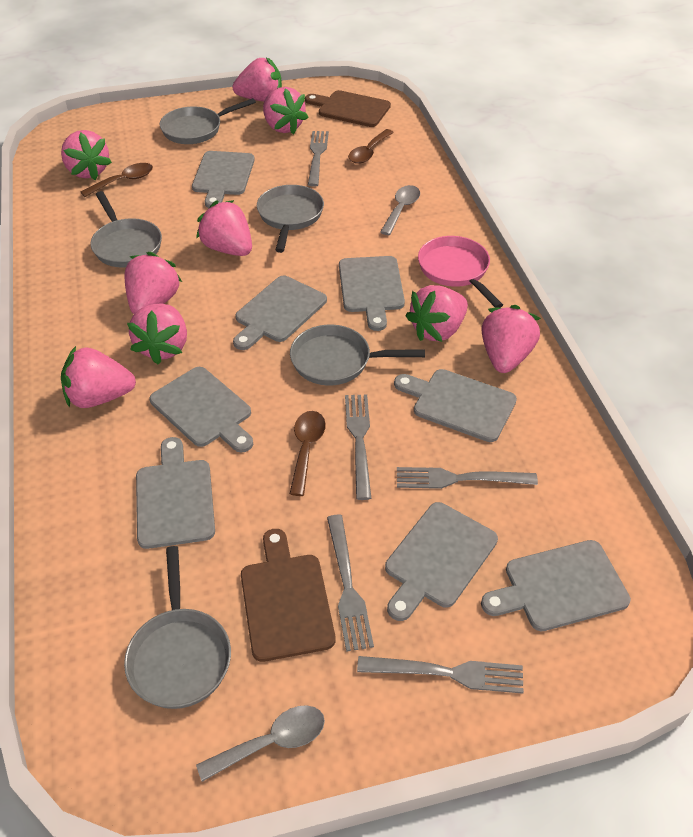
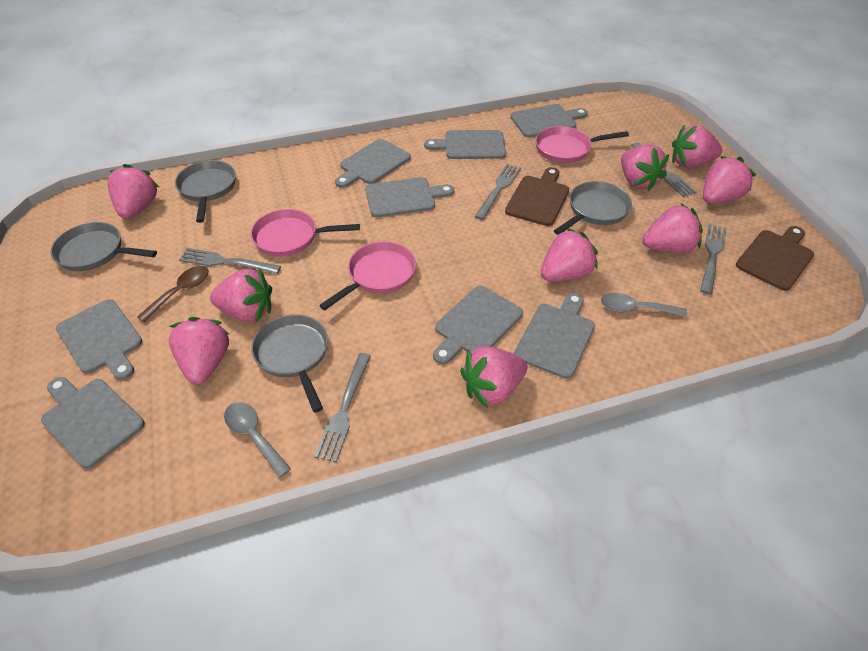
brown spoon: 3 -> 1
grey pan: 5 -> 4
pink pan: 1 -> 3

